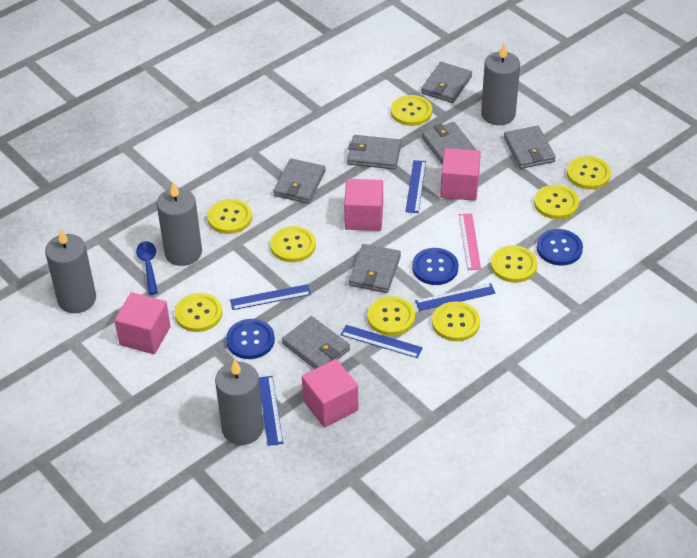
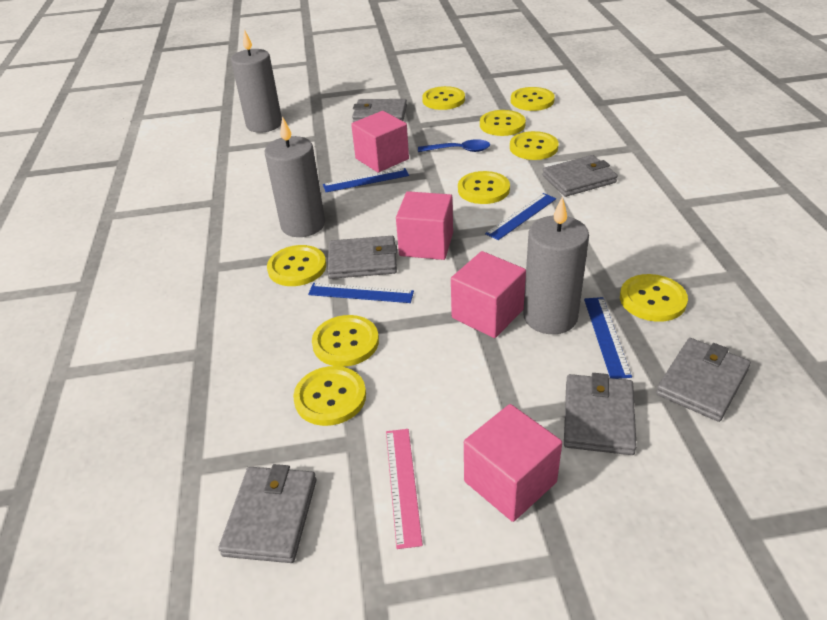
blue button: 3 -> 0
blue ruler: 5 -> 4
grey candle: 4 -> 3
grey wallet: 7 -> 6

